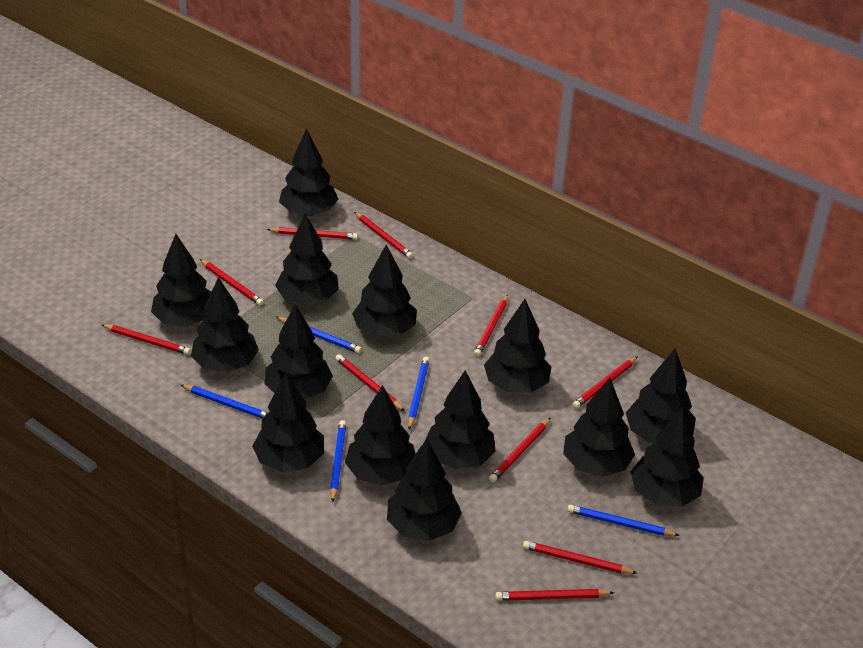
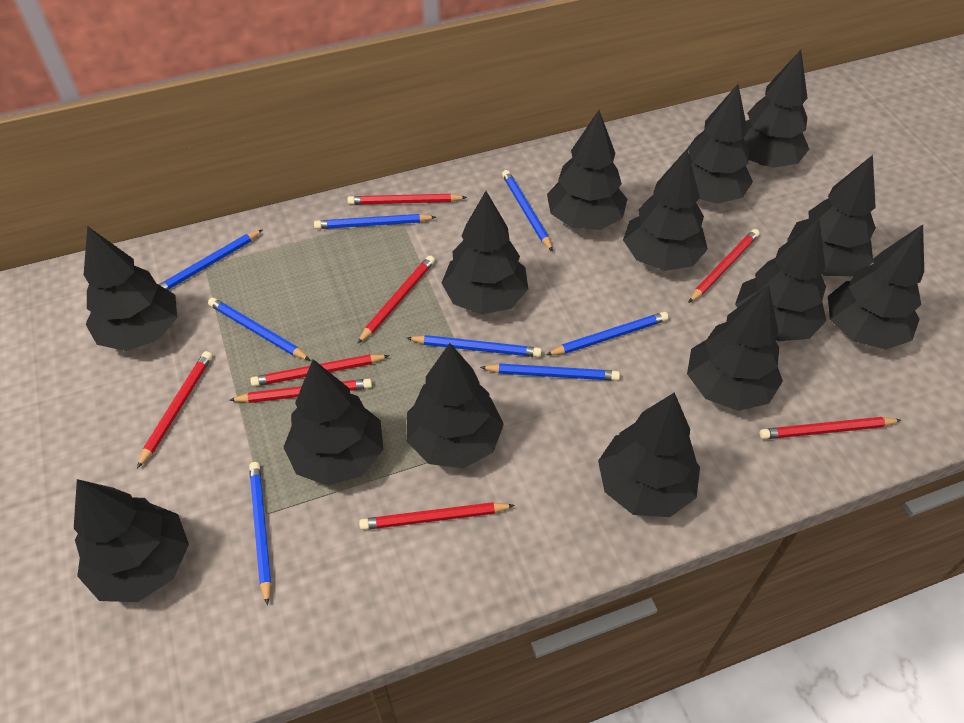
blue pencil: 5 -> 8
red pencil: 10 -> 8

